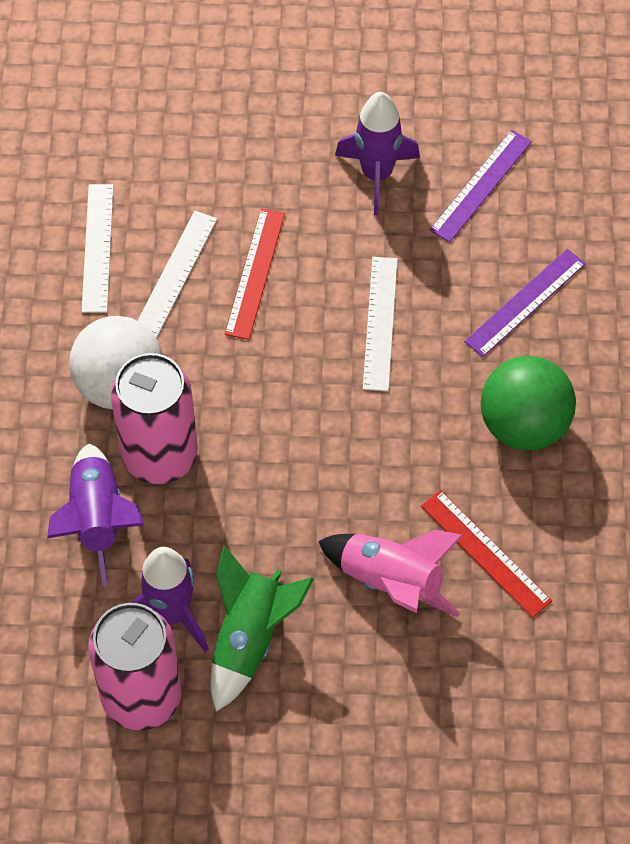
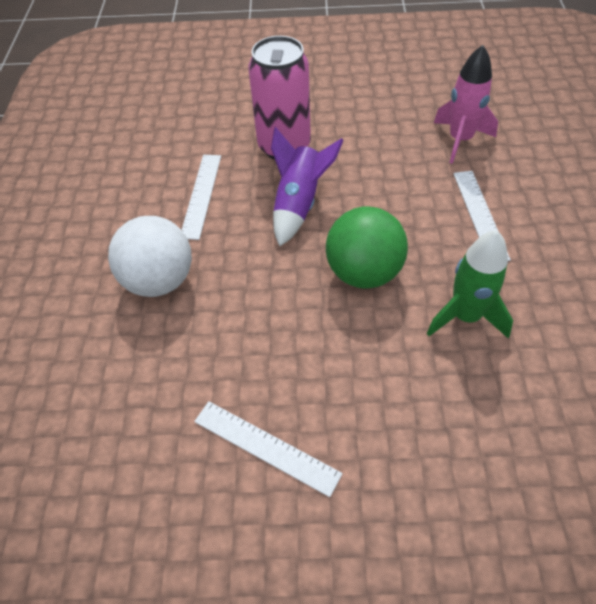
pink can: 2 -> 1
purple rocket: 3 -> 1
purple ruler: 2 -> 0
red ruler: 2 -> 0

